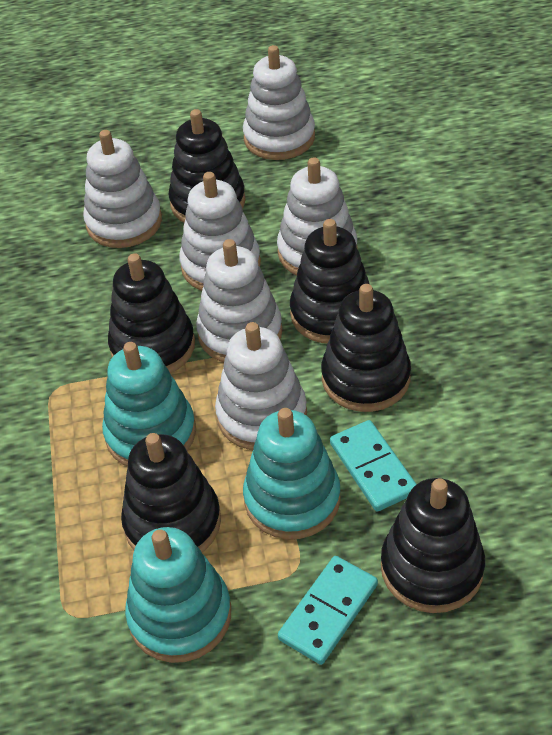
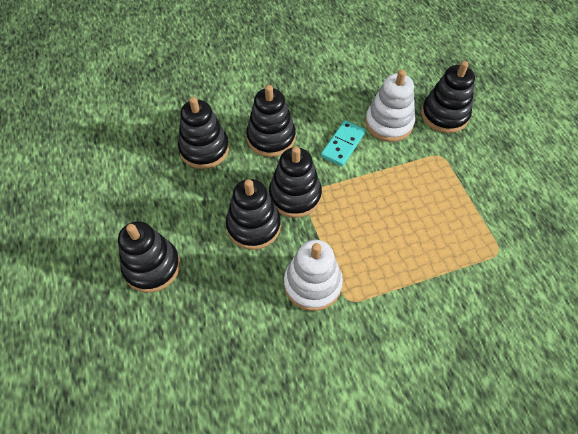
turquoise domino: 2 -> 1
turquoise stacking toy: 3 -> 0
white stacking toy: 6 -> 2

